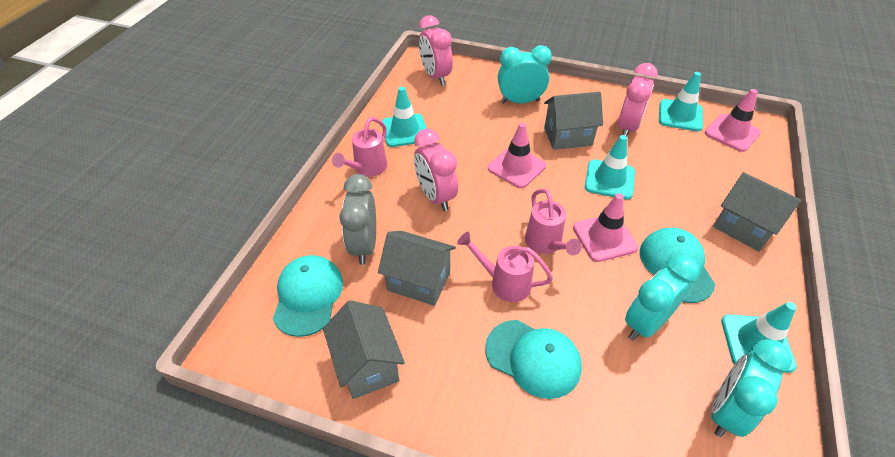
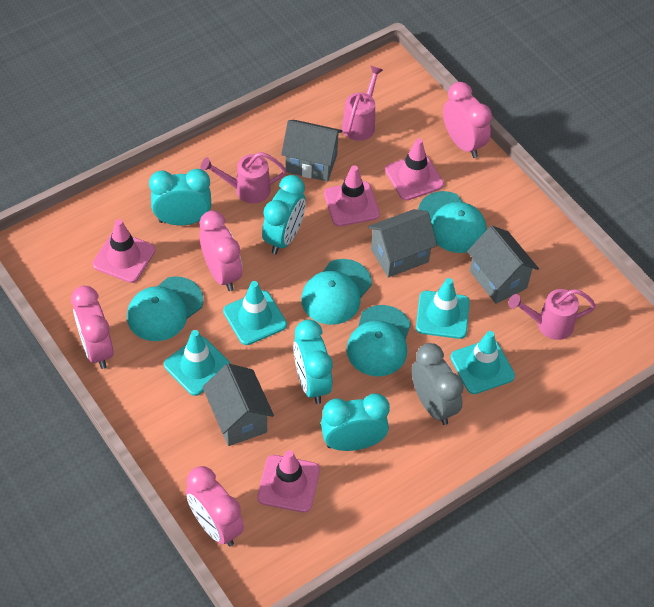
pink clock: 3 -> 4
pink traffic cone: 3 -> 4
turquoise cap: 3 -> 4
turquoise clock: 3 -> 4

